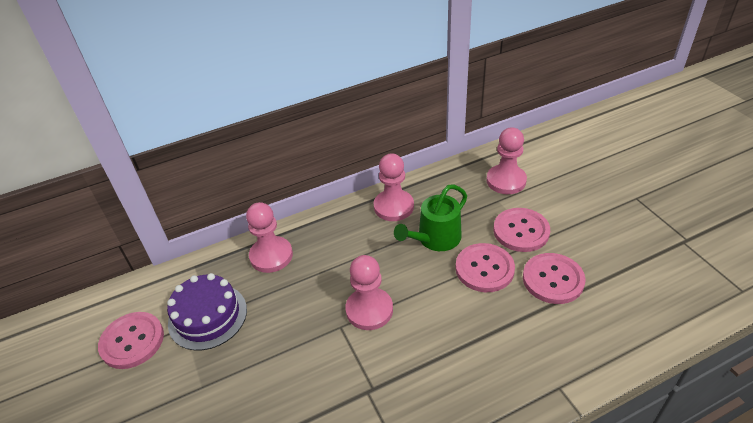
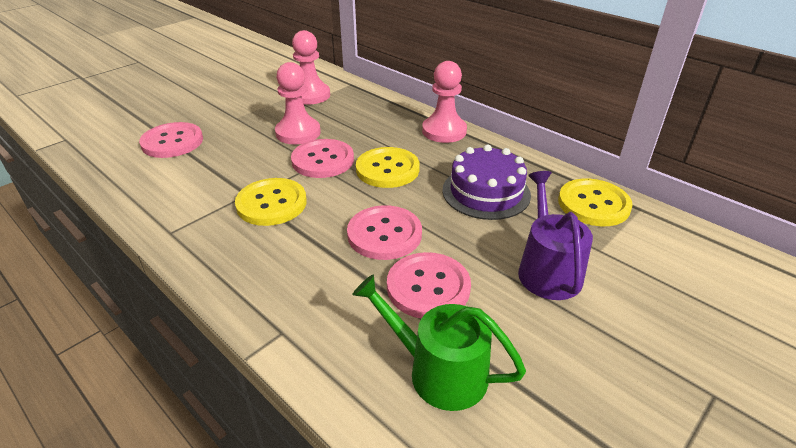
pink pawn: 4 -> 3
purple watering can: 0 -> 1
yellow button: 0 -> 3

